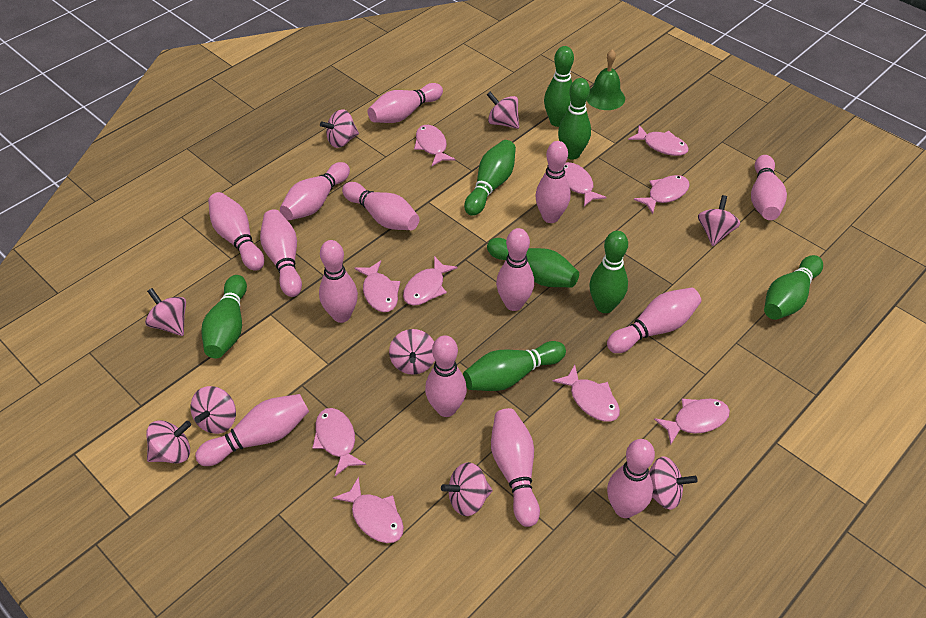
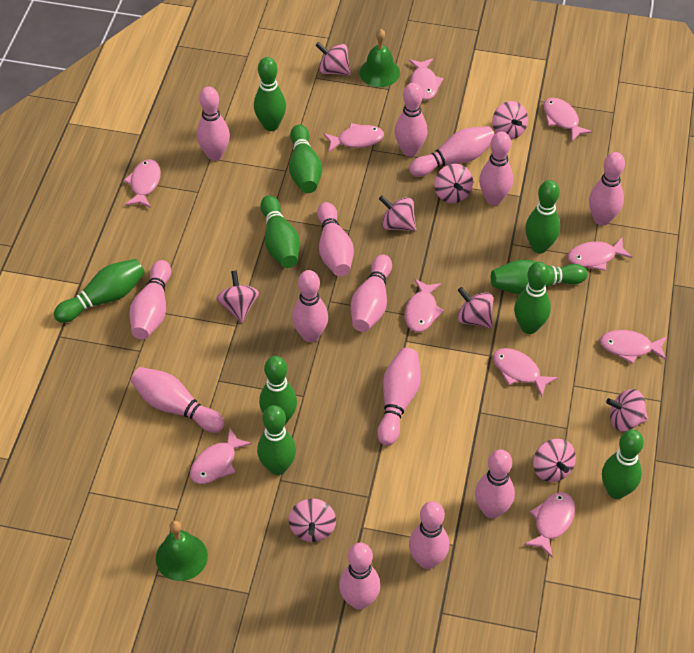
green bell: 1 -> 2
green bowling pin: 8 -> 10

